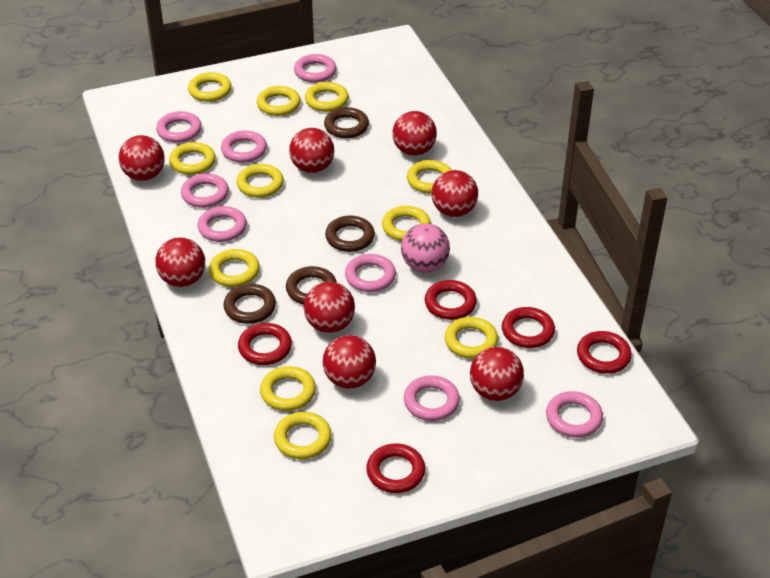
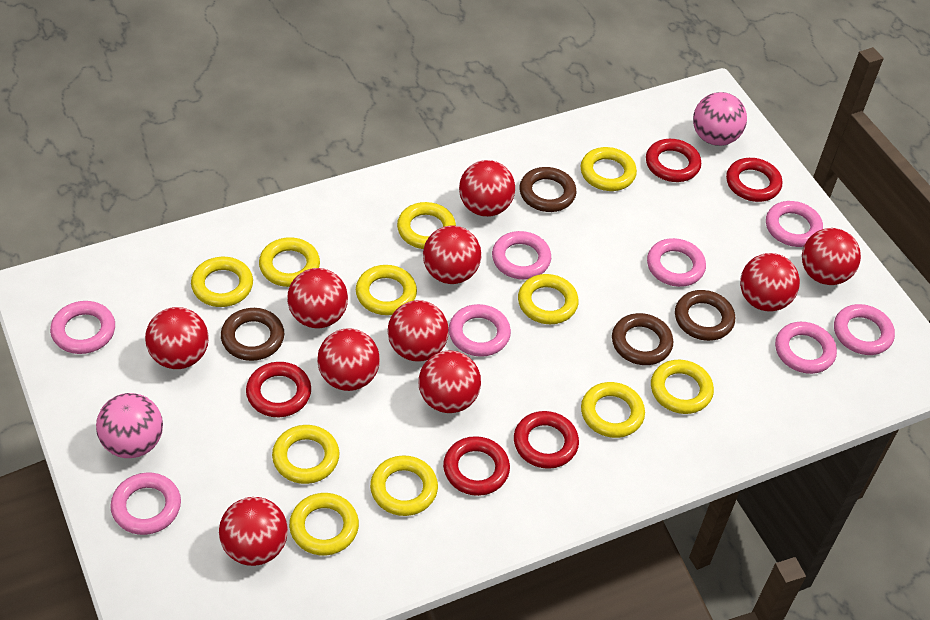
pink ball: 1 -> 2
red ball: 8 -> 10

